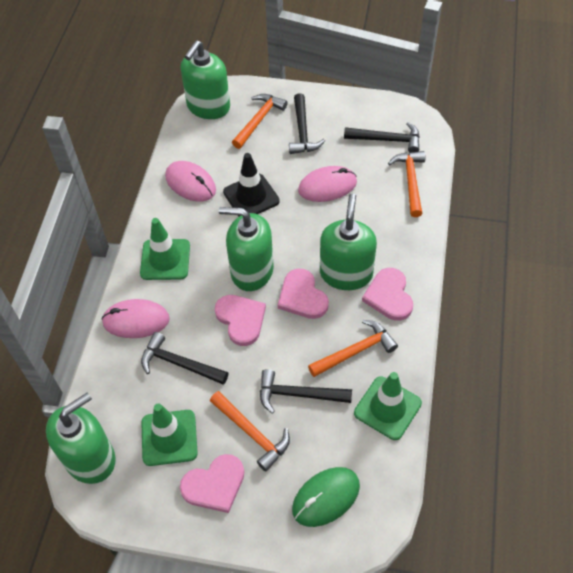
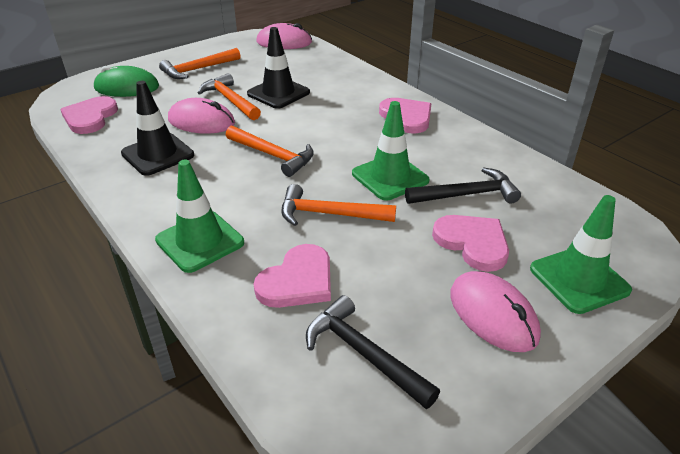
black hammer: 4 -> 2
black traffic cone: 1 -> 2
green soap dispenser: 4 -> 0

